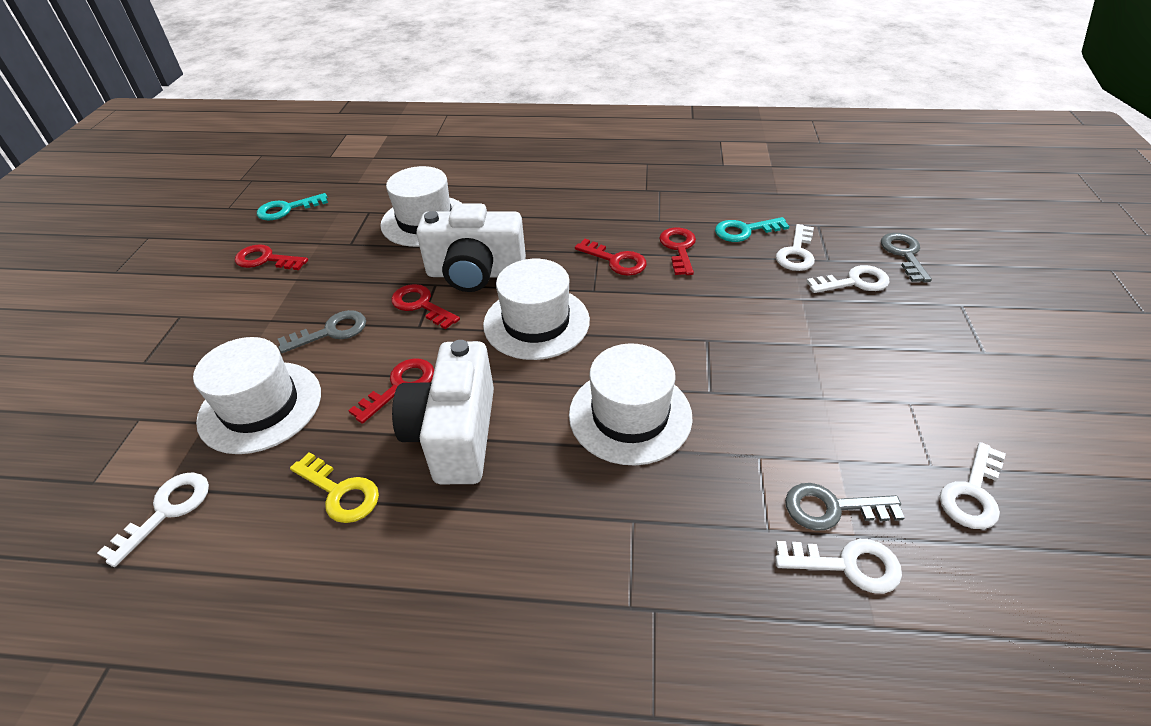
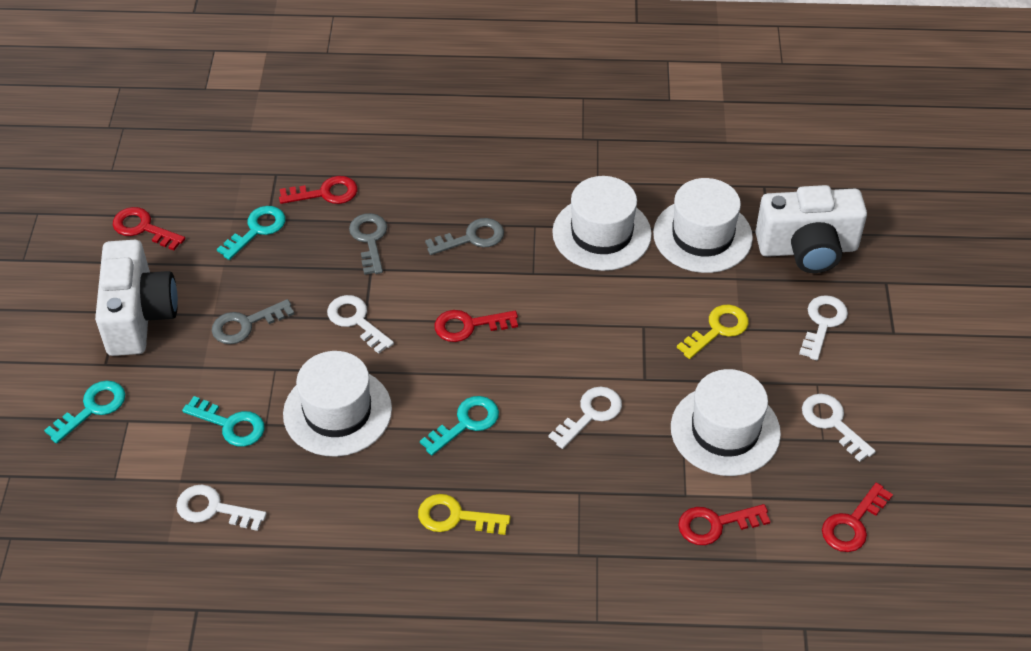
turquoise key: 2 -> 4
yellow key: 1 -> 2

